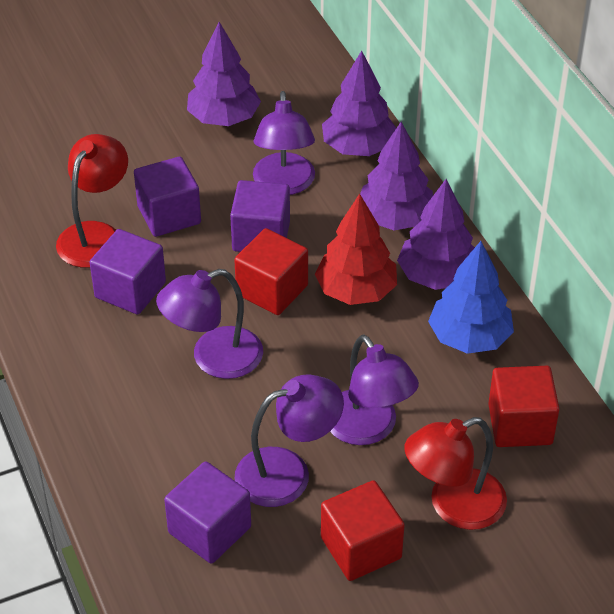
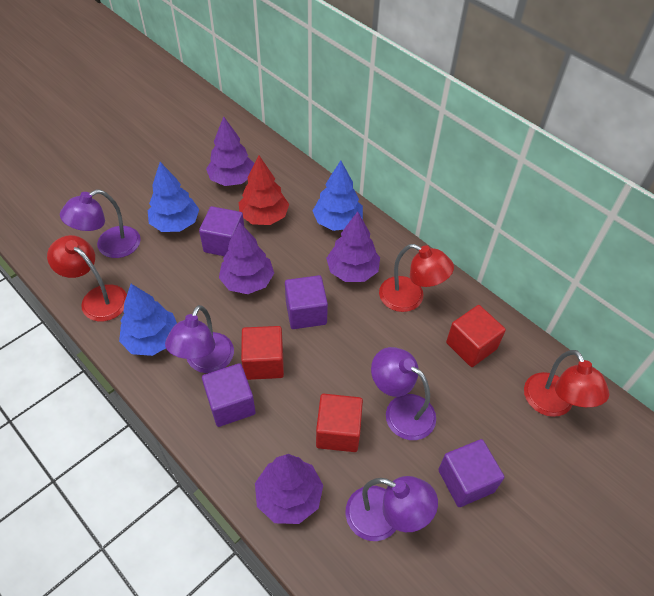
blue tree: 1 -> 3
red lamp: 2 -> 3

